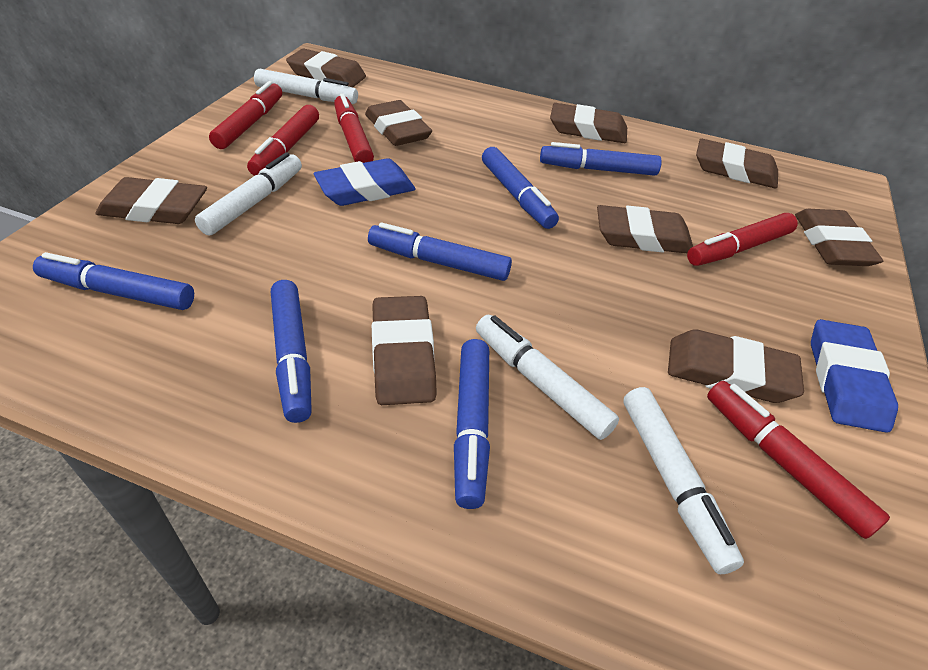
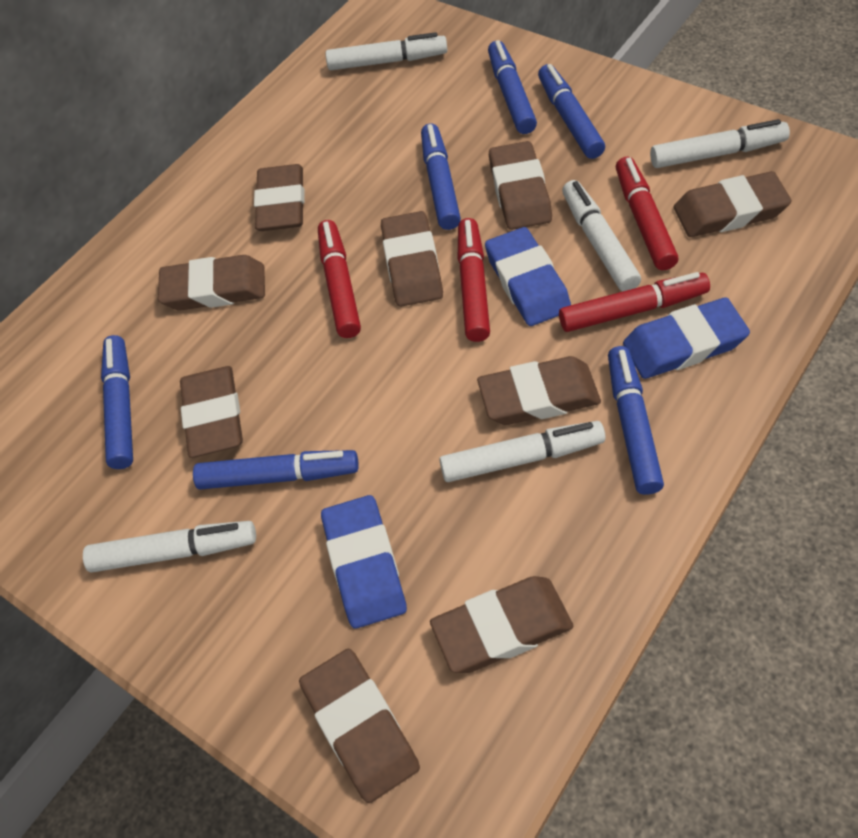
blue eraser: 2 -> 3
red marker: 5 -> 4
white marker: 4 -> 5

